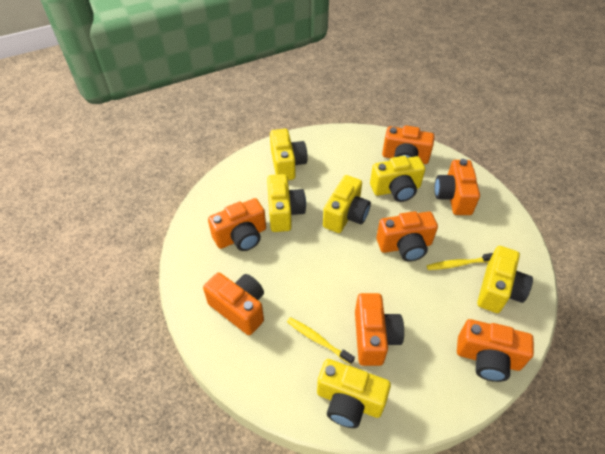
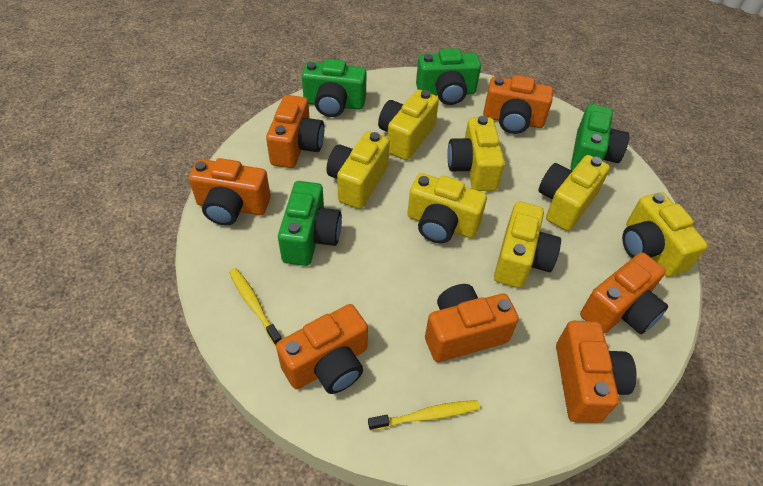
green camera: 0 -> 4
yellow camera: 6 -> 7

